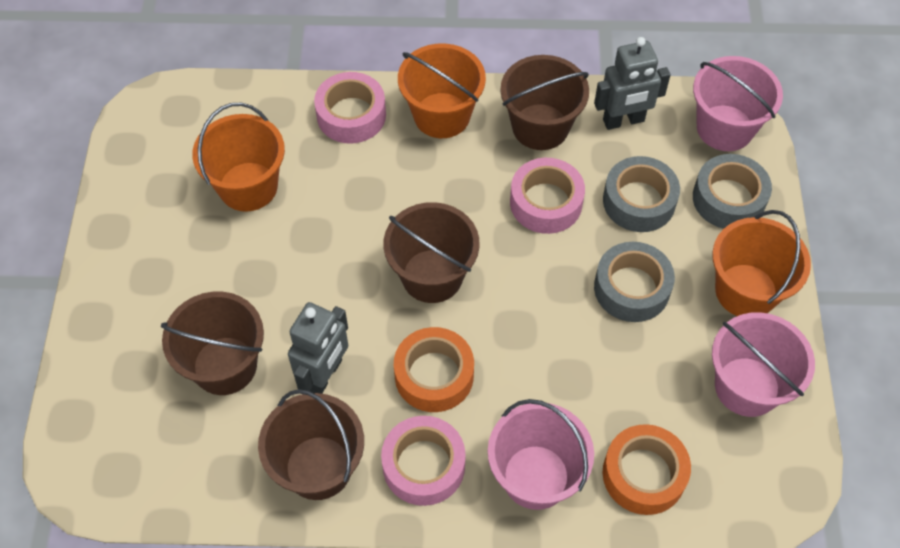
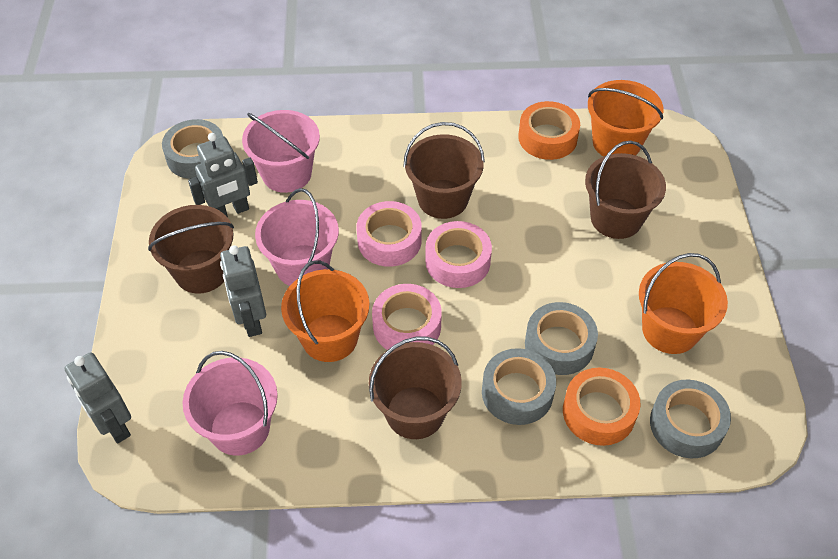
grey robot: 2 -> 3
grey tape: 3 -> 4

